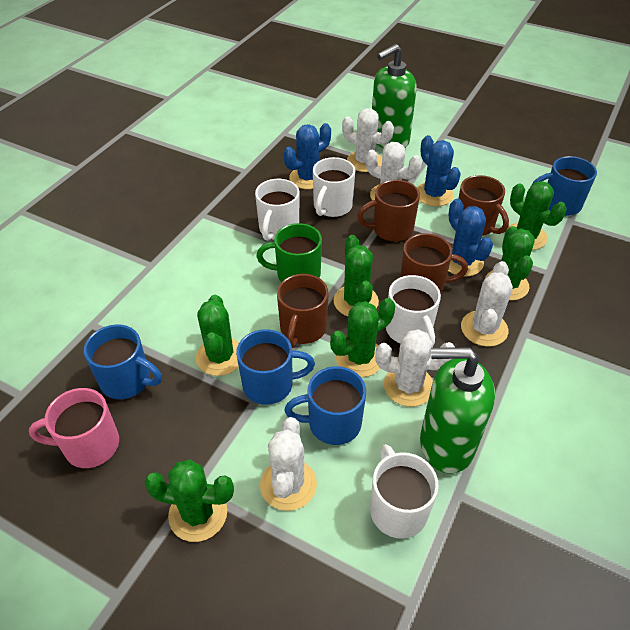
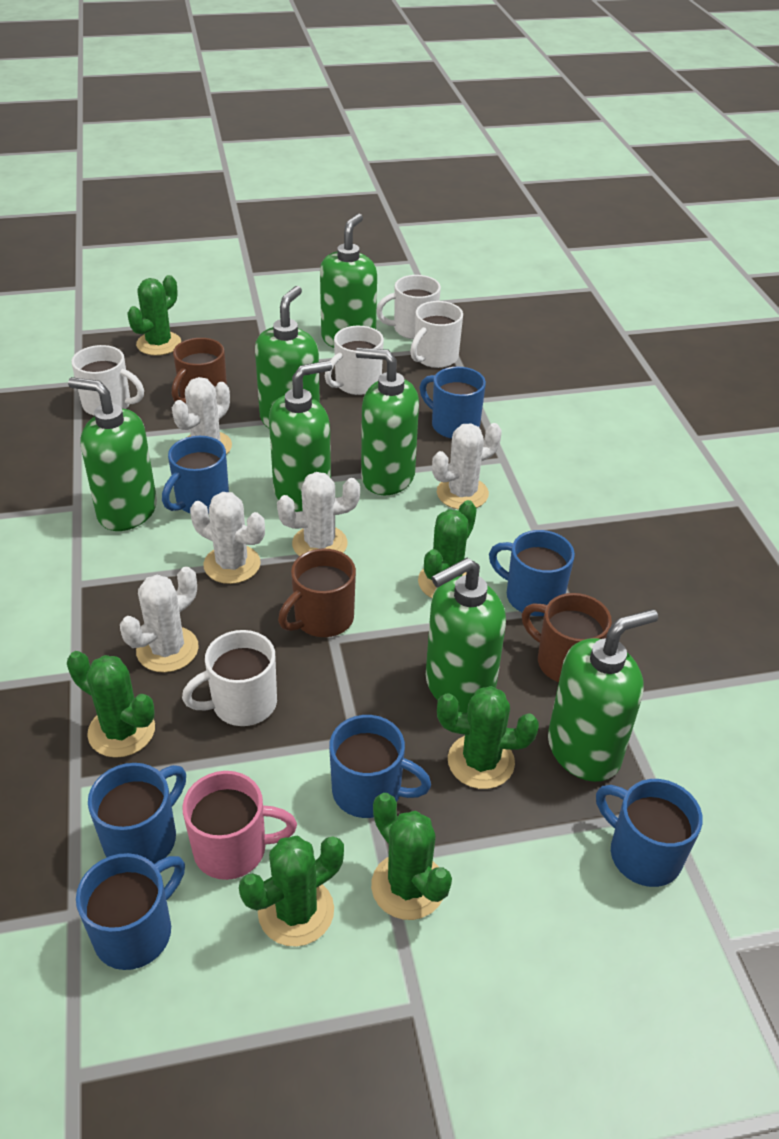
blue cactus: 3 -> 0
blue mug: 4 -> 7
brown mug: 4 -> 3
green mug: 1 -> 0
green soap dispenser: 2 -> 7
white mug: 4 -> 5

